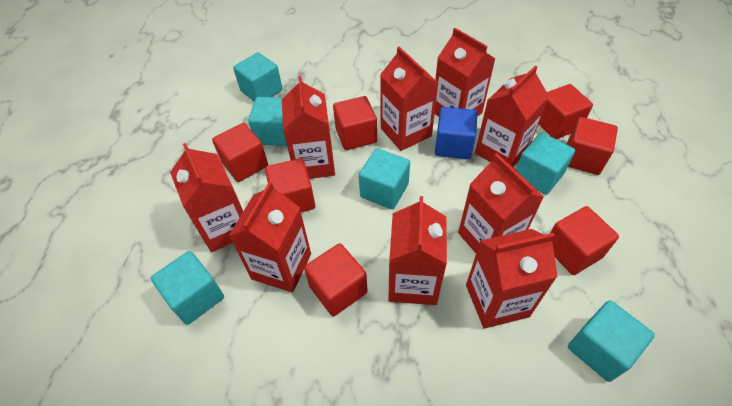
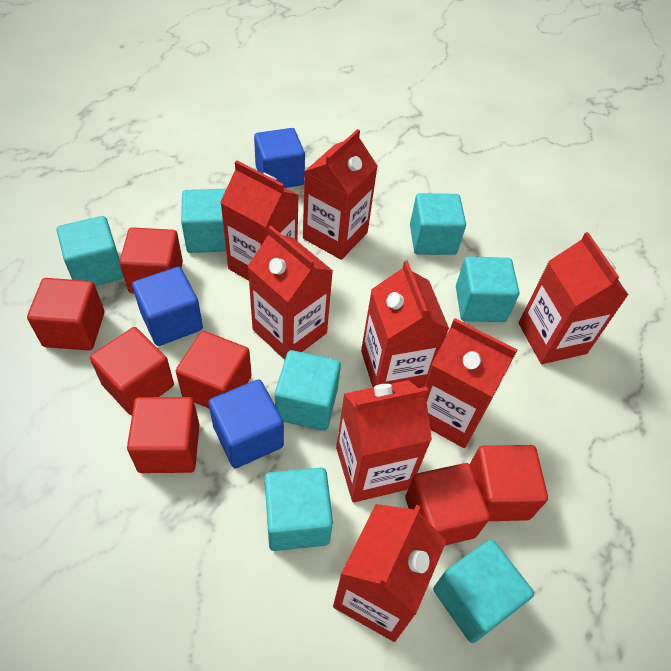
blue cube: 1 -> 3
red carton: 9 -> 8
turquoise cube: 6 -> 7

